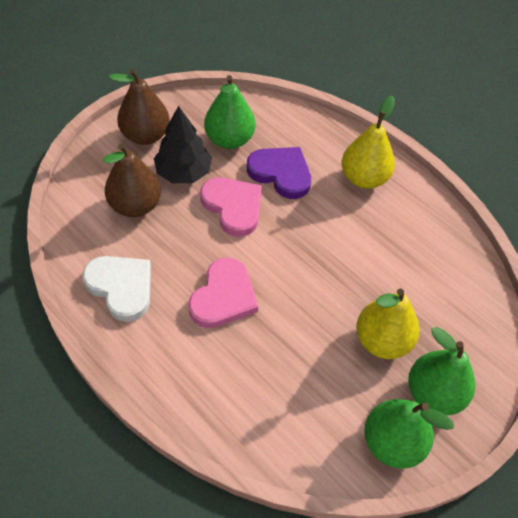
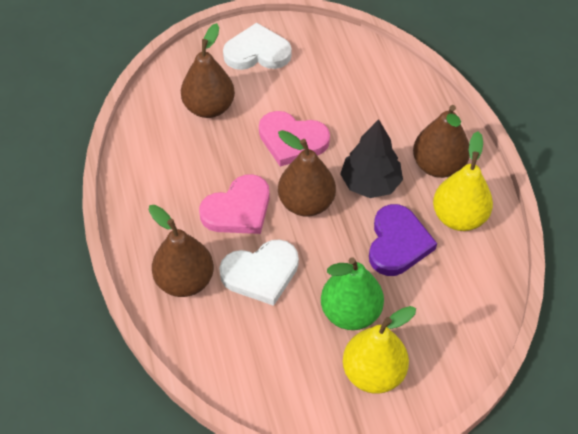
brown pear: 2 -> 4
green pear: 3 -> 1
white heart: 1 -> 2

